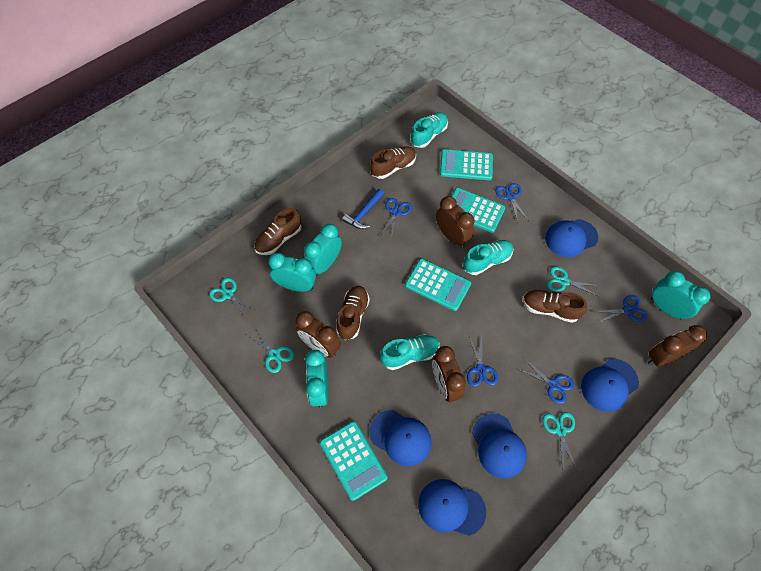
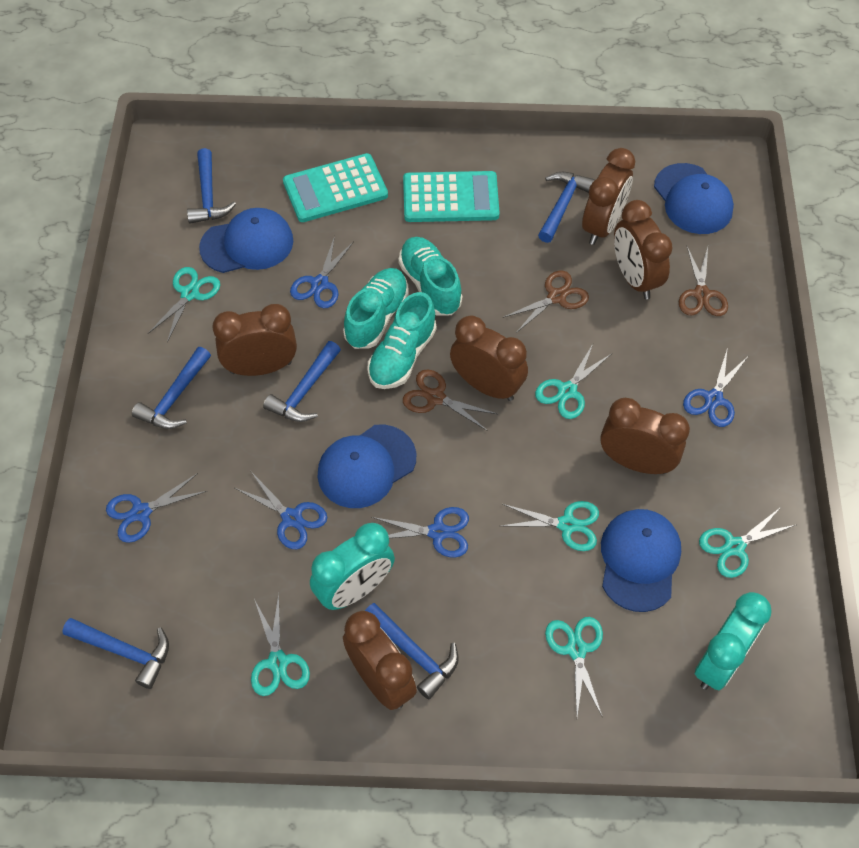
blue cap: 5 -> 4
blue hammer: 1 -> 6
brown clock: 4 -> 6
brown scissors: 0 -> 3
brown shoe: 4 -> 0
turquoise calculator: 4 -> 2
turquoise clock: 4 -> 2
turquoise scissors: 4 -> 6

